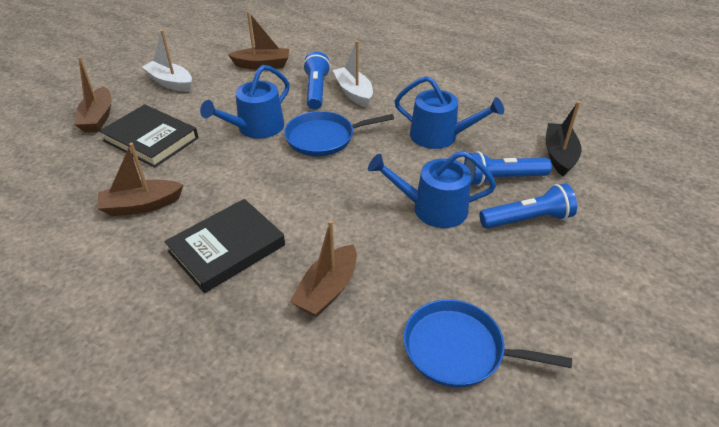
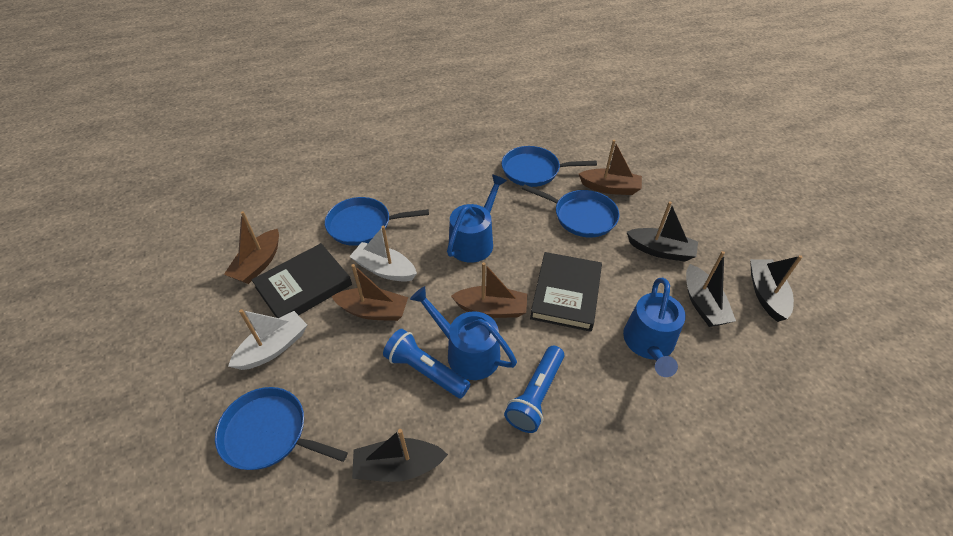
black boat: 1 -> 4
blue flashlight: 3 -> 2
blue pan: 2 -> 4

